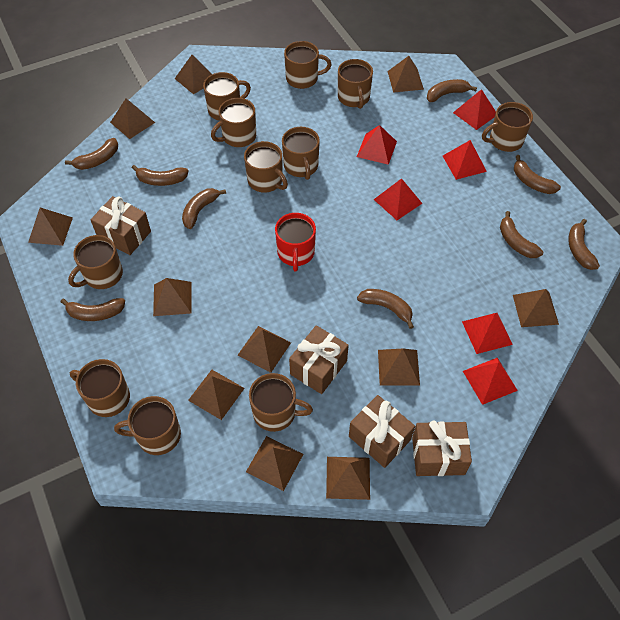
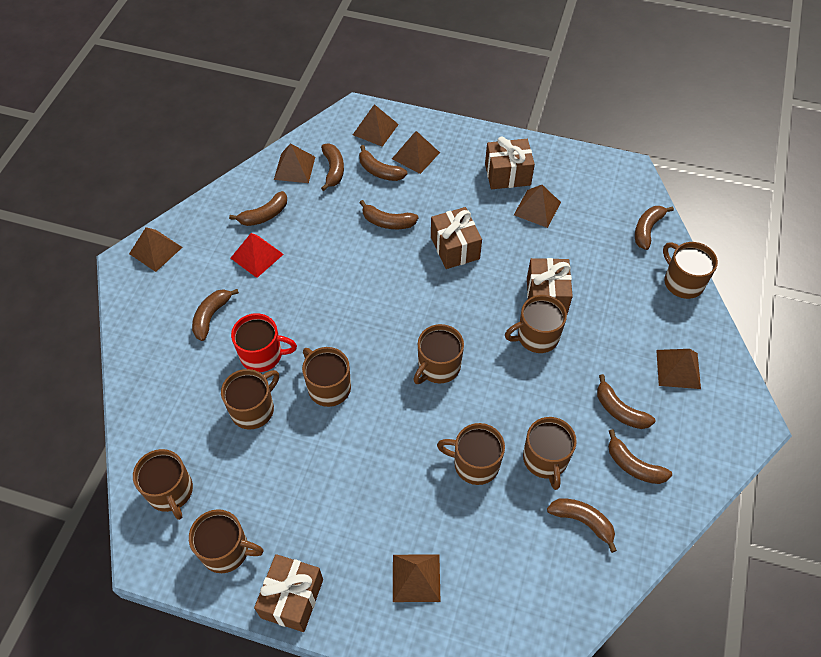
brown mug: 11 -> 9
brown pyramid: 11 -> 7
red pyramid: 6 -> 1

